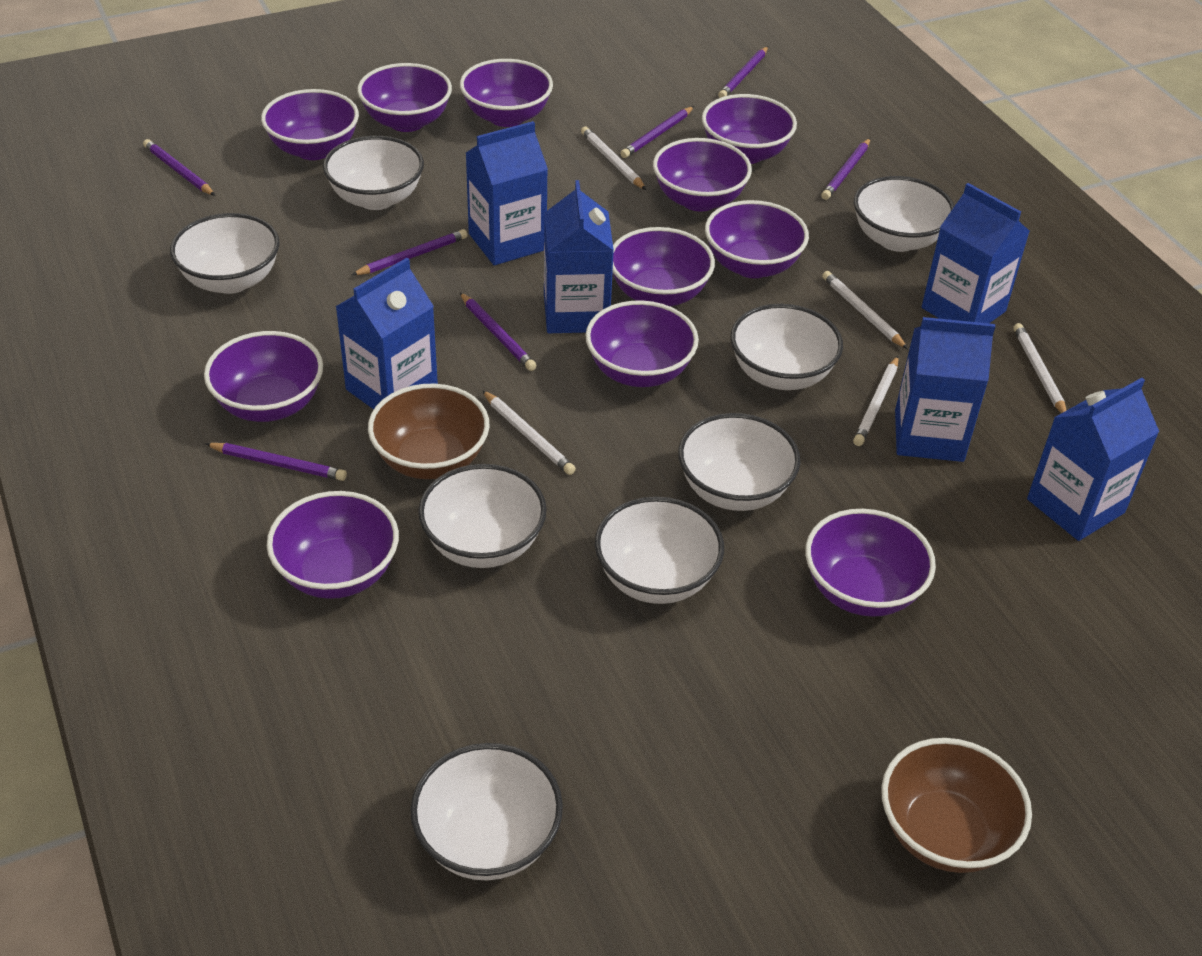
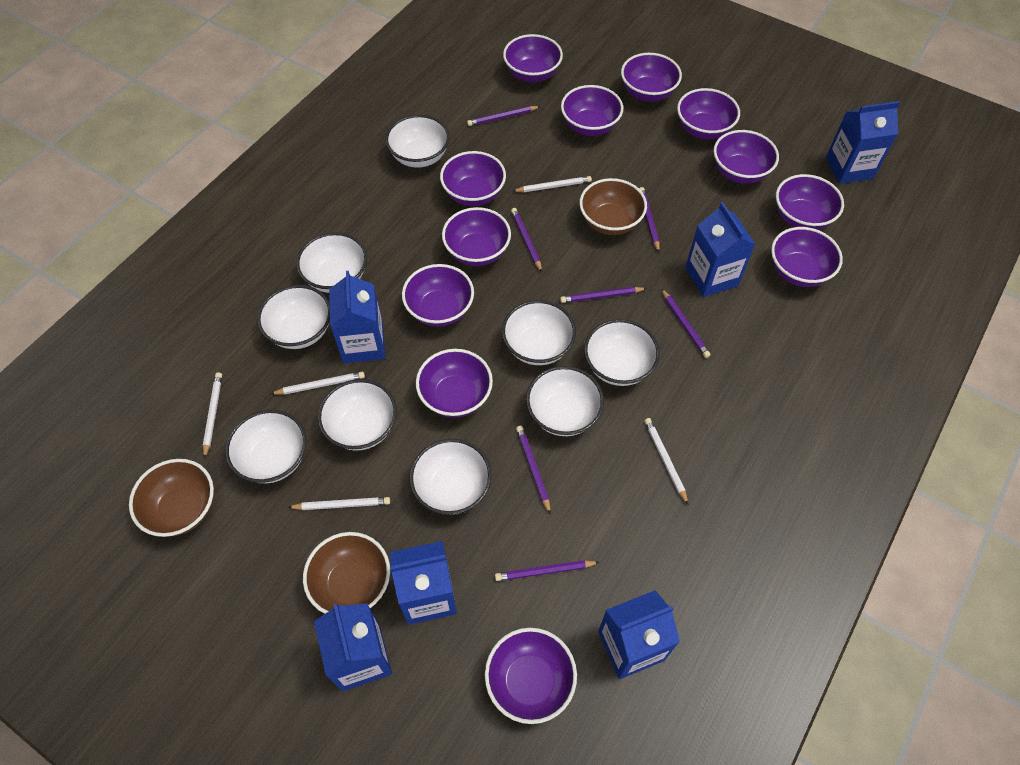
brown bowl: 2 -> 3
purple bowl: 11 -> 12
white bowl: 8 -> 9

